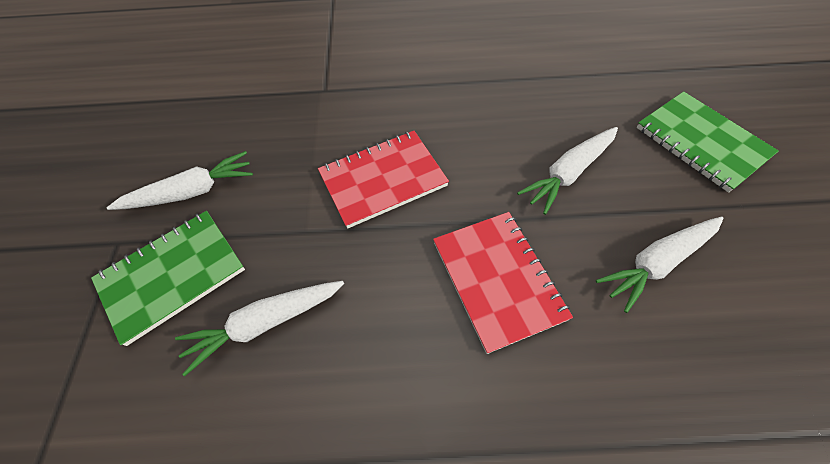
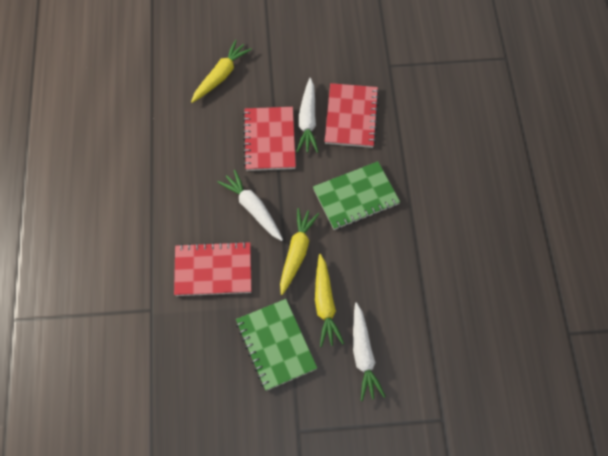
red notebook: 2 -> 3
white carrot: 4 -> 3
yellow carrot: 0 -> 3

